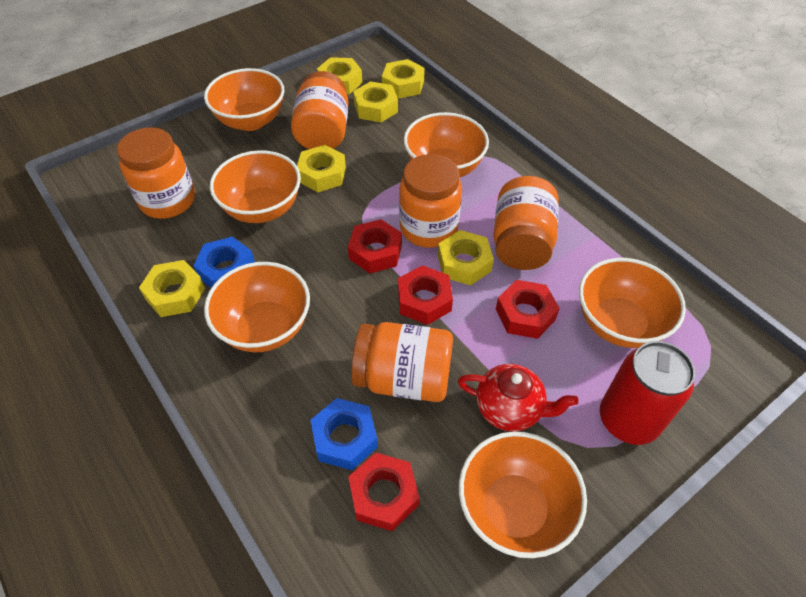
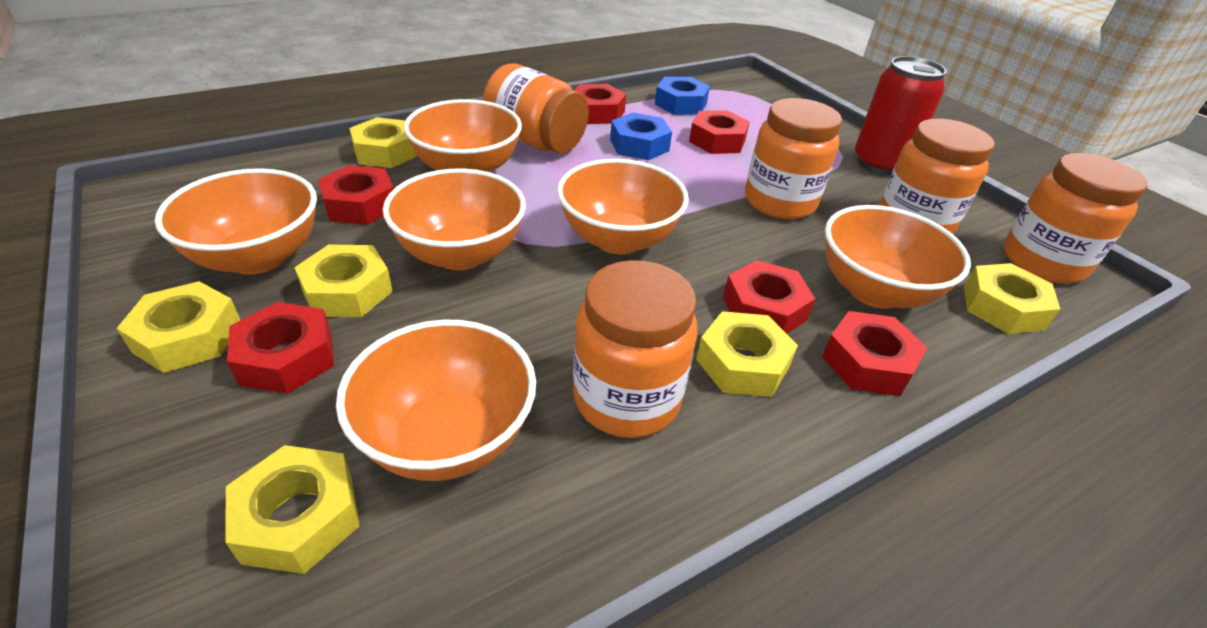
red nut: 4 -> 6
red teapot: 1 -> 0

